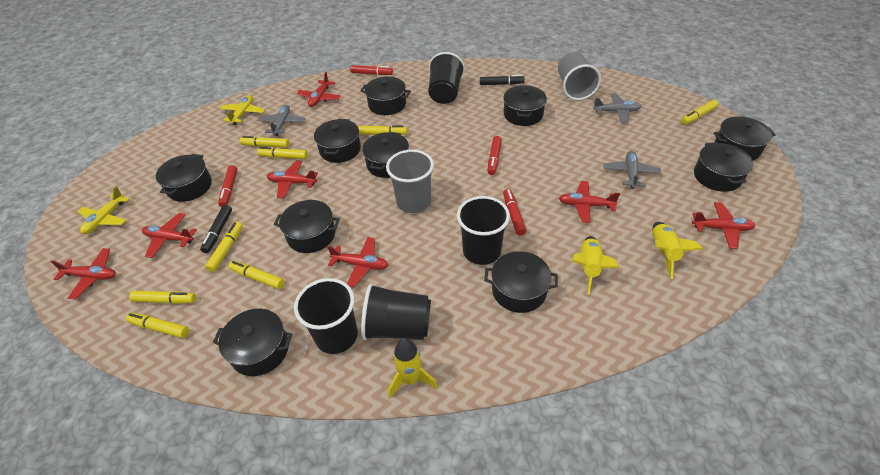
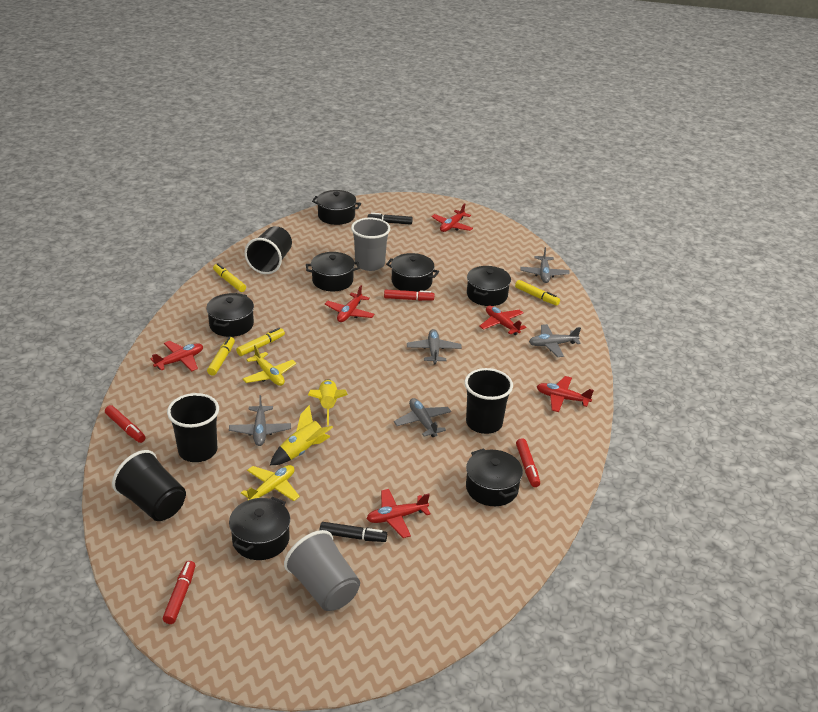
black pot: 10 -> 7
grey plane: 3 -> 5
red plane: 7 -> 6
yellow marker: 8 -> 4
yellow rocket: 3 -> 2

